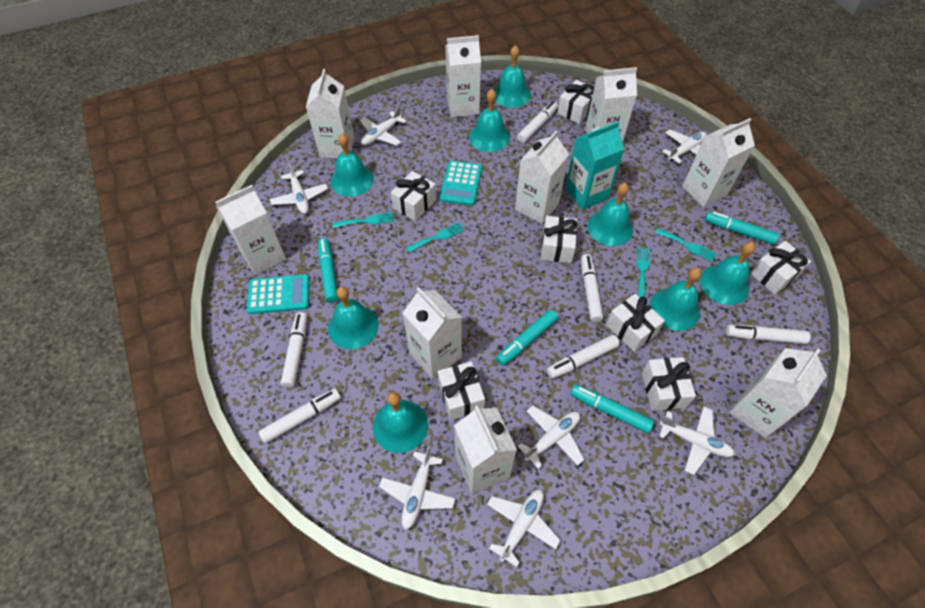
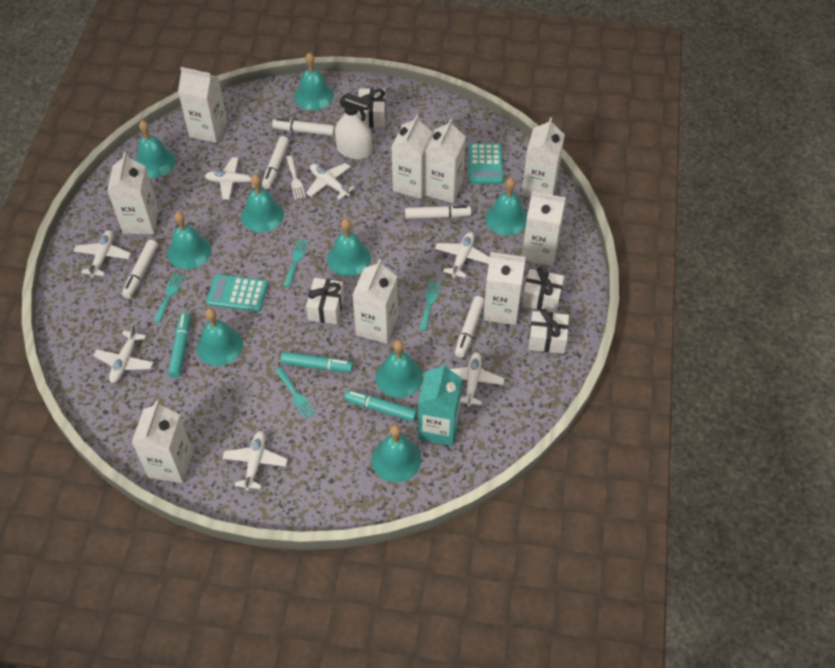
turquoise bell: 8 -> 9
turquoise marker: 4 -> 3
white fork: 0 -> 1
white gift: 7 -> 4
white marker: 6 -> 5
white spray bottle: 0 -> 1

